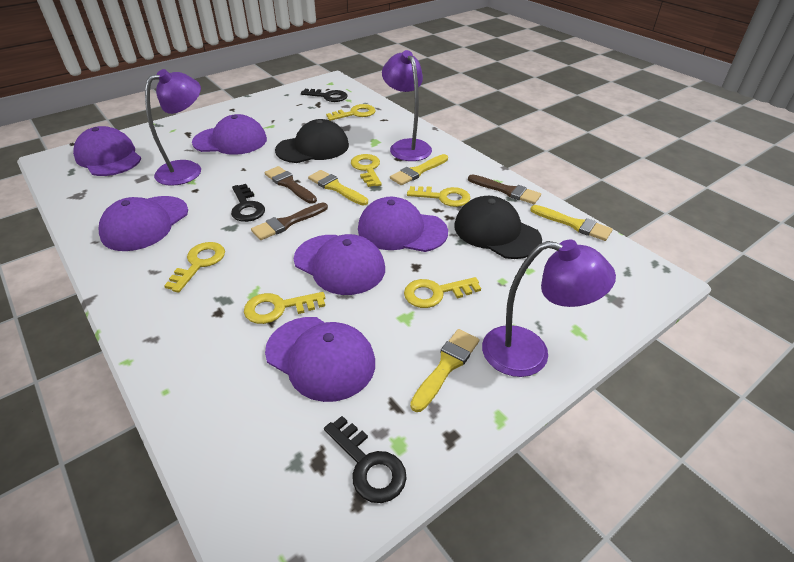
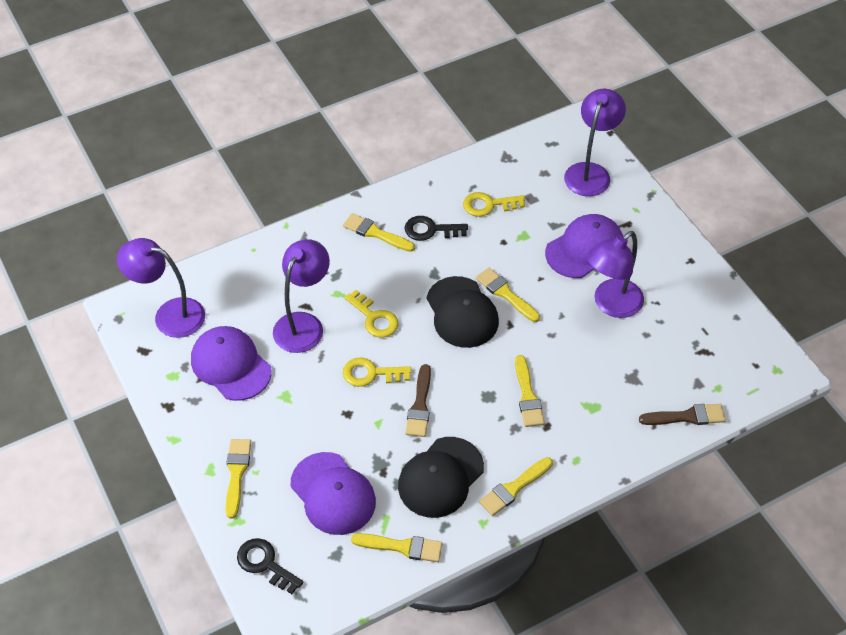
black key: 3 -> 2
brown brush: 3 -> 2
purple cap: 6 -> 3
purple lamp: 3 -> 4
yellow brush: 4 -> 6
yellow key: 6 -> 3

